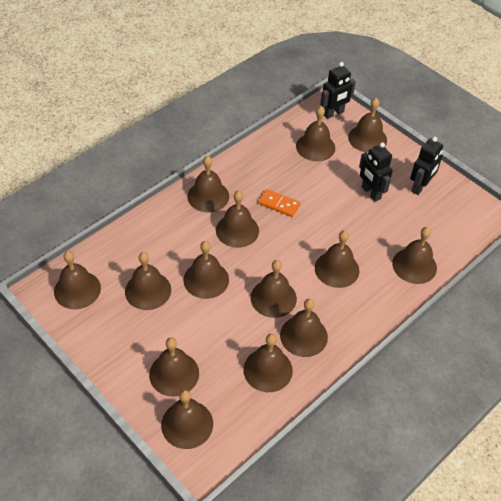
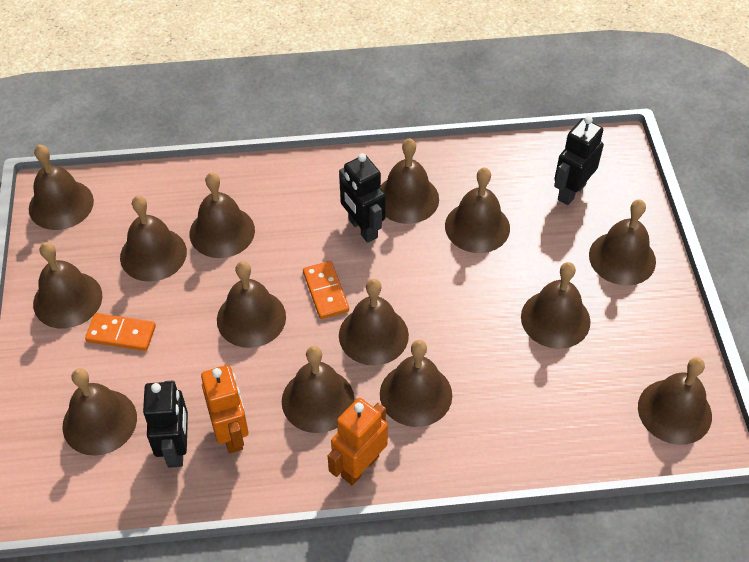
orange domino: 1 -> 2
orange robot: 0 -> 2

